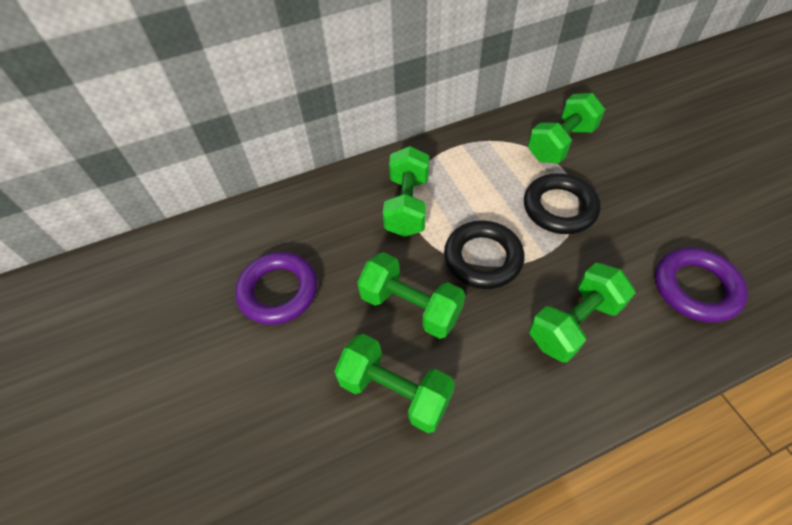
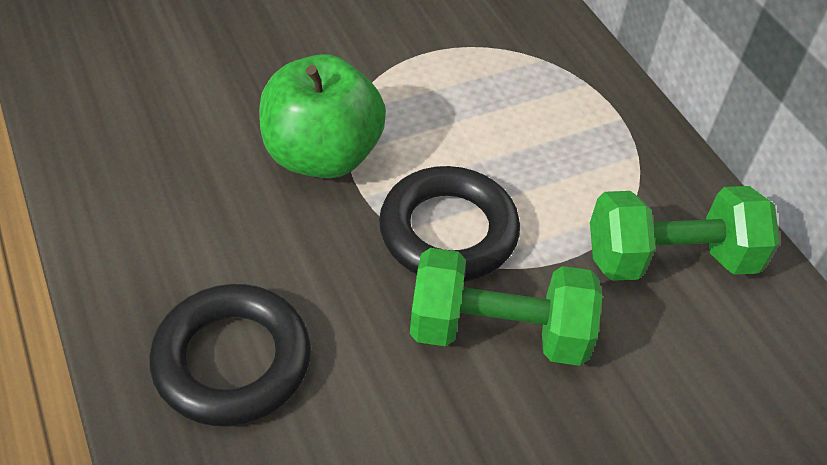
green apple: 0 -> 1
green dumbbell: 5 -> 2
purple ring: 2 -> 0

